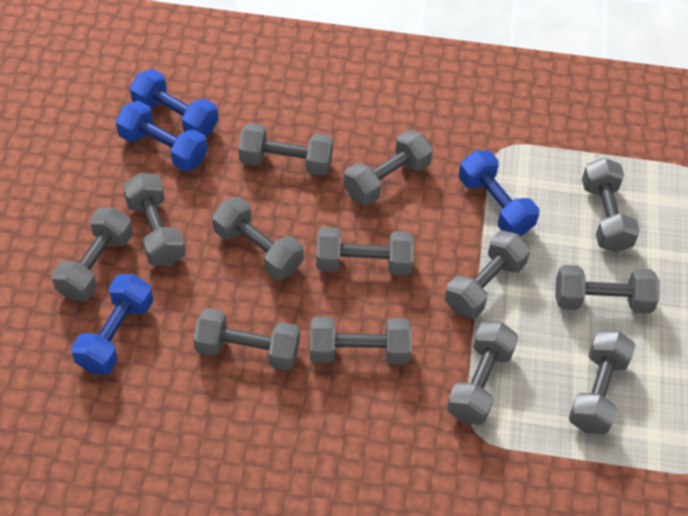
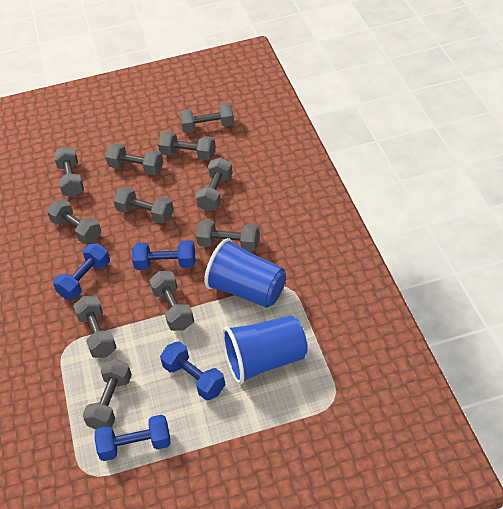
blue cup: 0 -> 2
grey dumbbell: 13 -> 11

